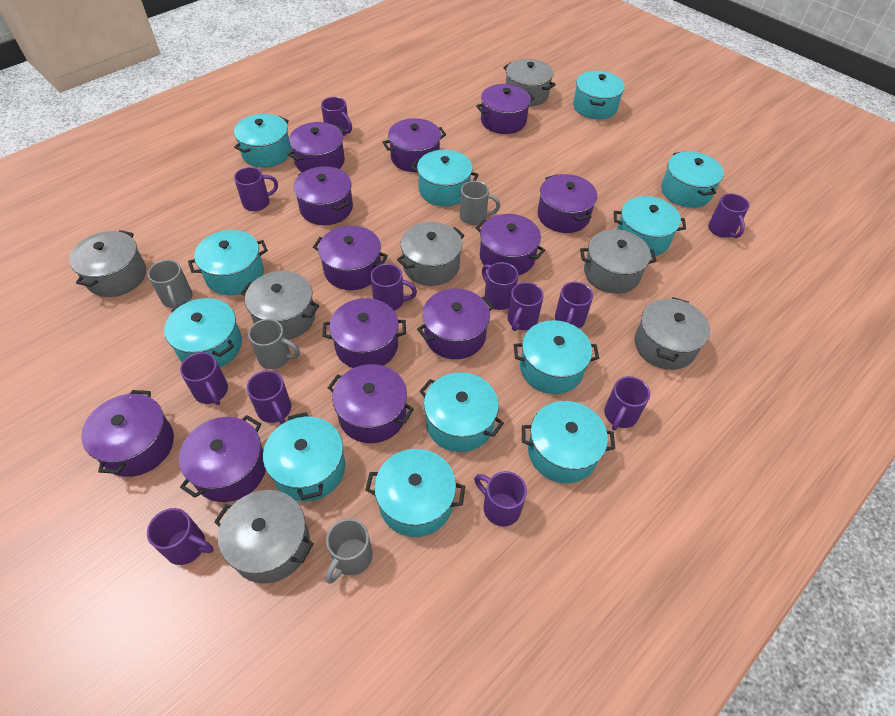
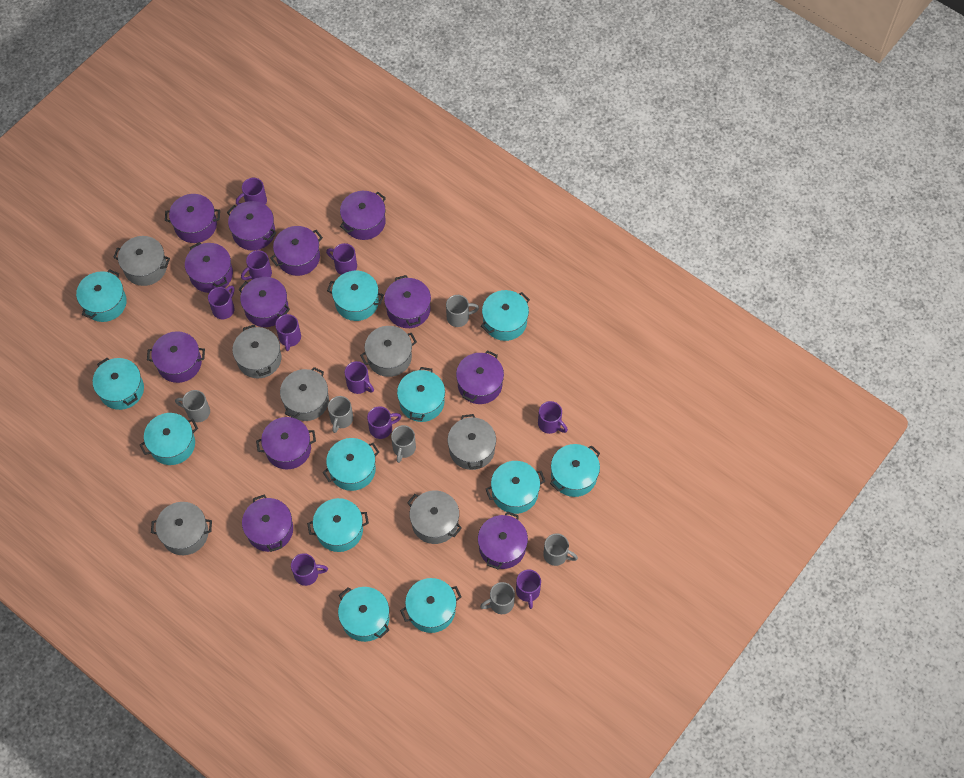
grey mug: 4 -> 6
purple mug: 12 -> 10

